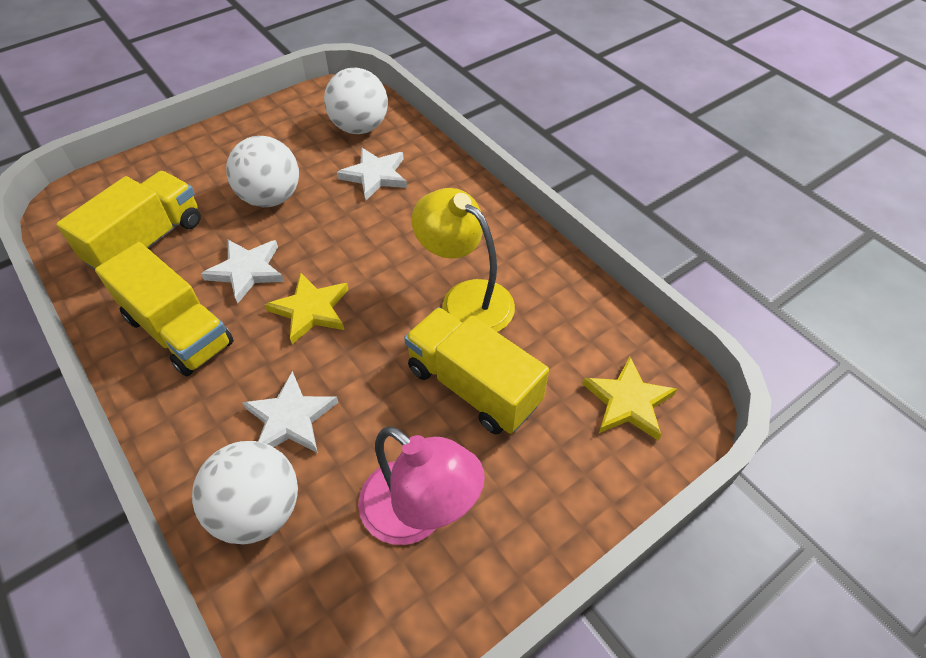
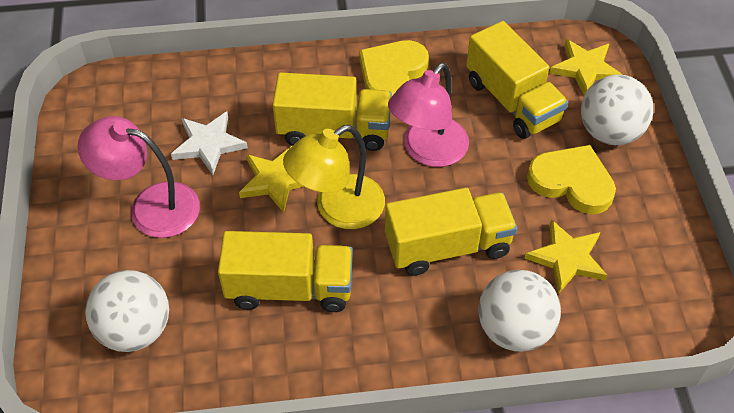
pink lamp: 1 -> 2
white star: 3 -> 1
yellow heart: 0 -> 2
yellow star: 2 -> 3
yellow truck: 3 -> 4

